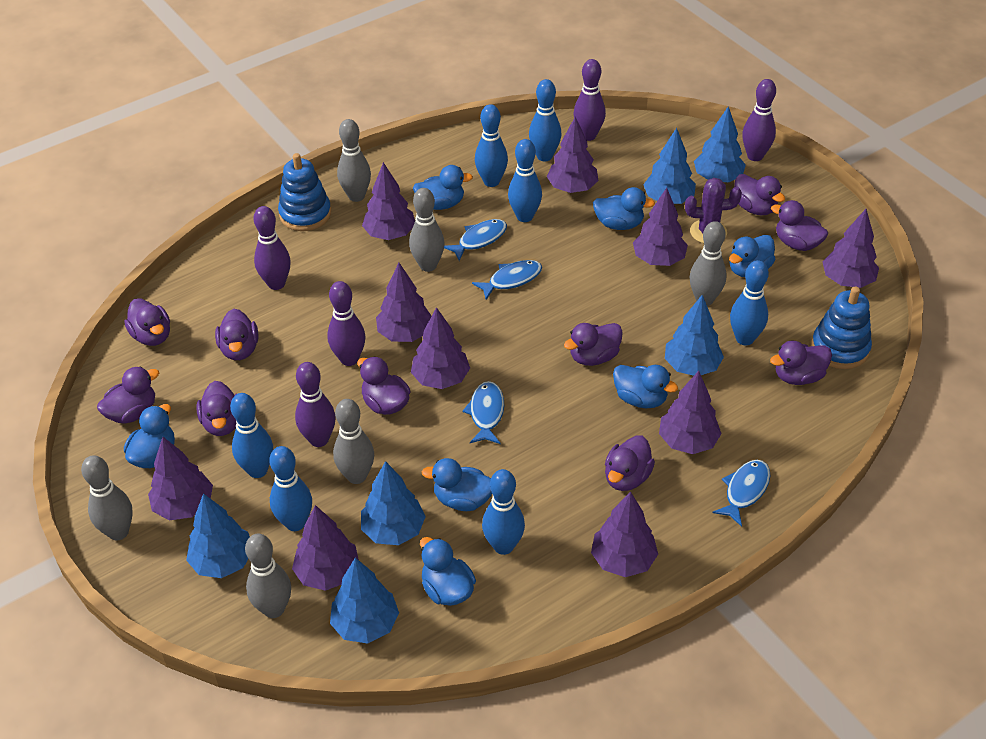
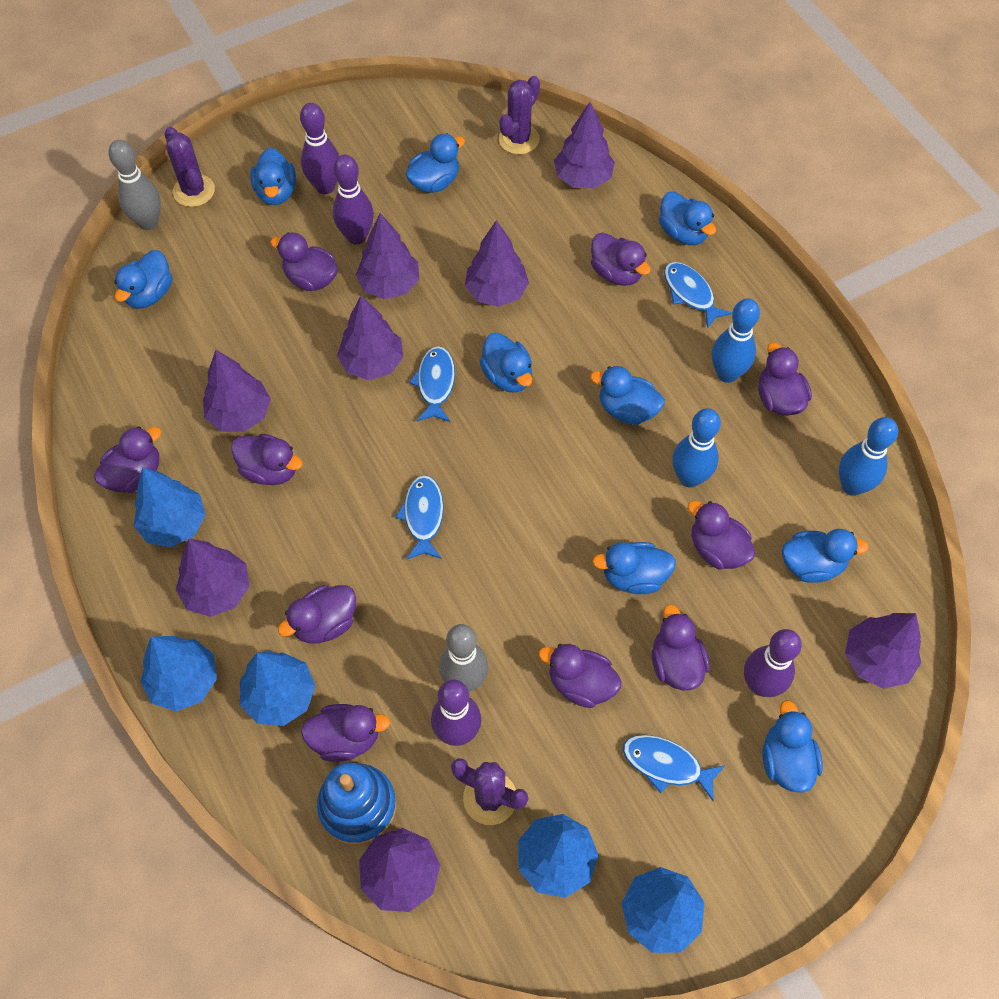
blue bowling pin: 7 -> 3
blue duck: 7 -> 9
blue stacking toy: 2 -> 1
blue tree: 6 -> 5
grey bowling pin: 6 -> 2
purple bowling pin: 5 -> 4
purple cactus: 1 -> 3
purple tree: 10 -> 8

